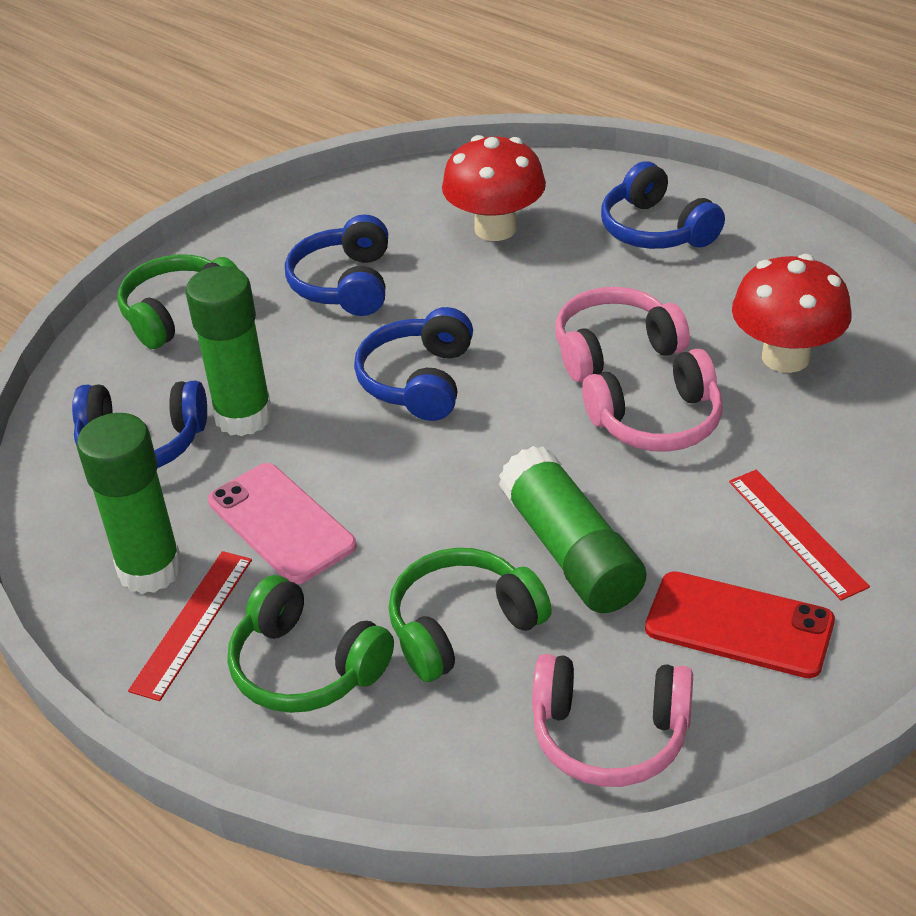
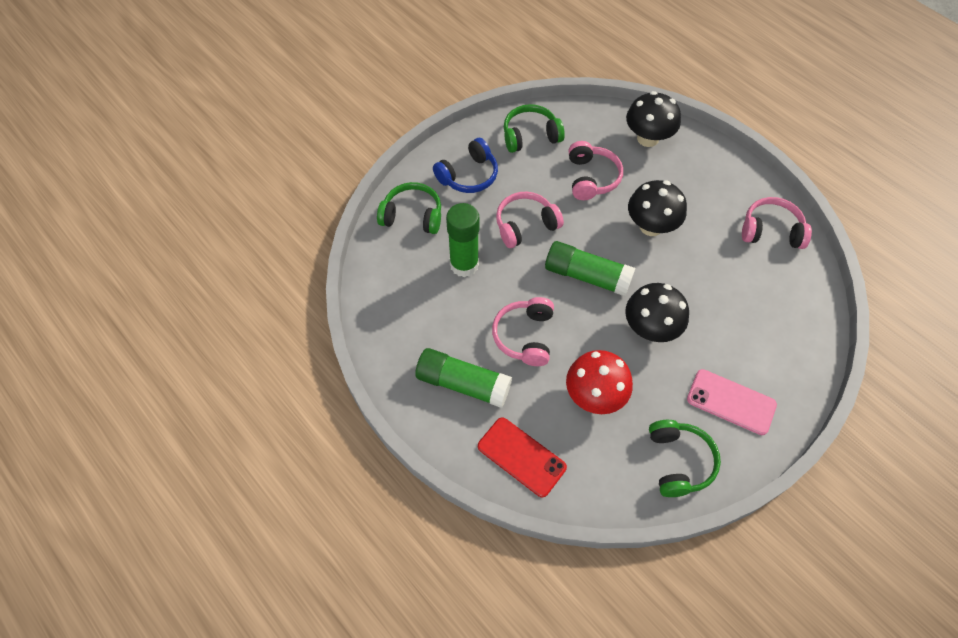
black mushroom: 0 -> 3
blue headphones: 4 -> 1
pink headphones: 3 -> 4
red mushroom: 2 -> 1
red ruler: 2 -> 0

